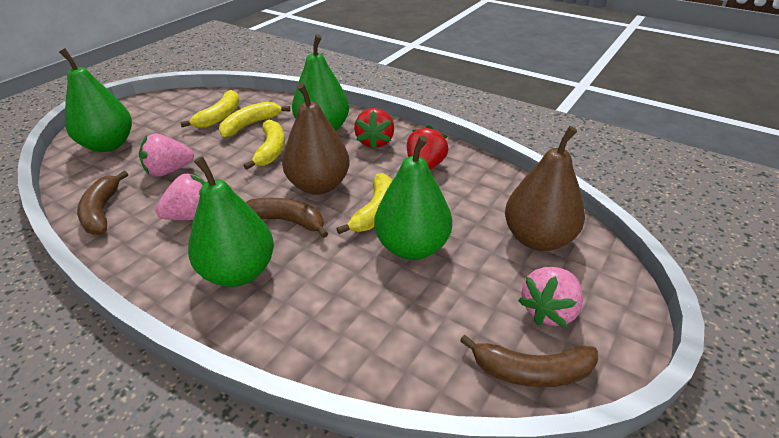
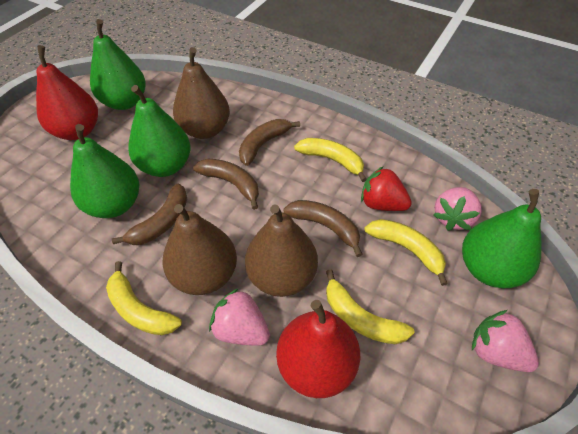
brown banana: 3 -> 4
brown pear: 2 -> 3
red pear: 0 -> 2
red strawberry: 2 -> 1

